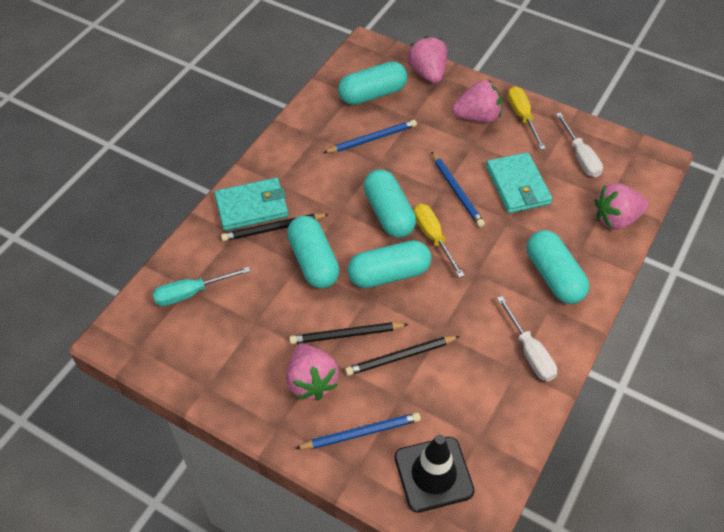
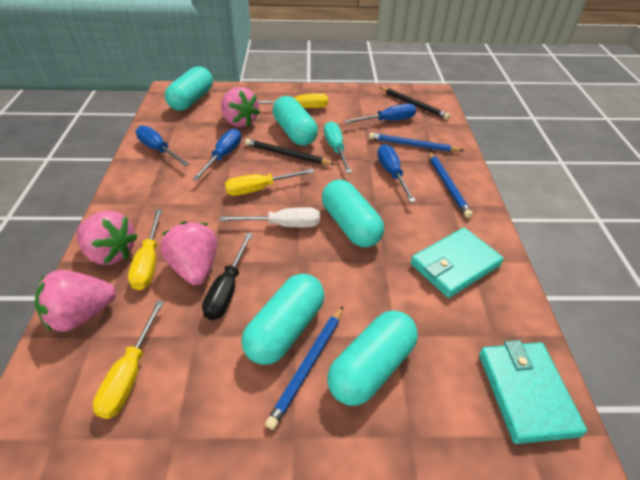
black pencil: 3 -> 2
black screwdriver: 0 -> 1
black traffic cone: 1 -> 0
blue screwdriver: 0 -> 4
white screwdriver: 2 -> 1
yellow screwdriver: 2 -> 4

